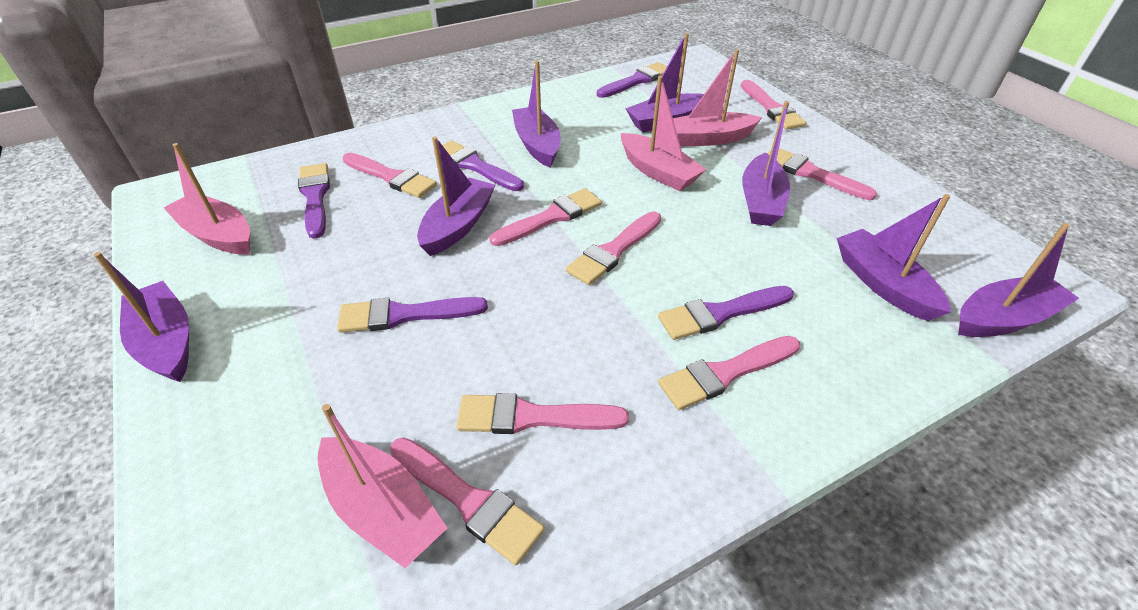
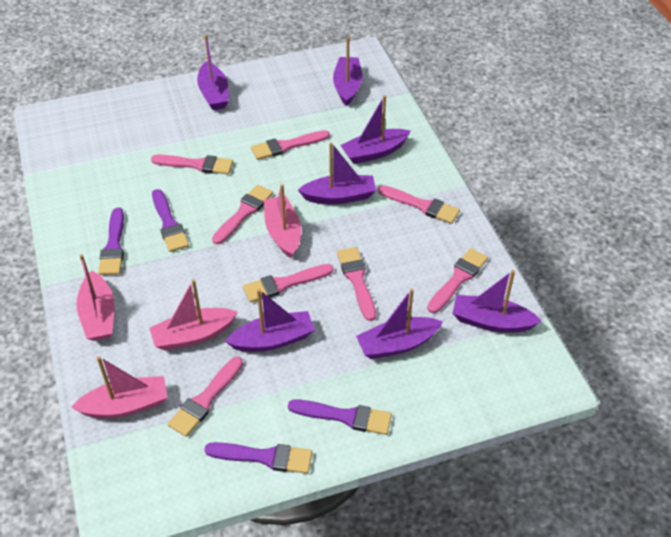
purple brush: 5 -> 4

